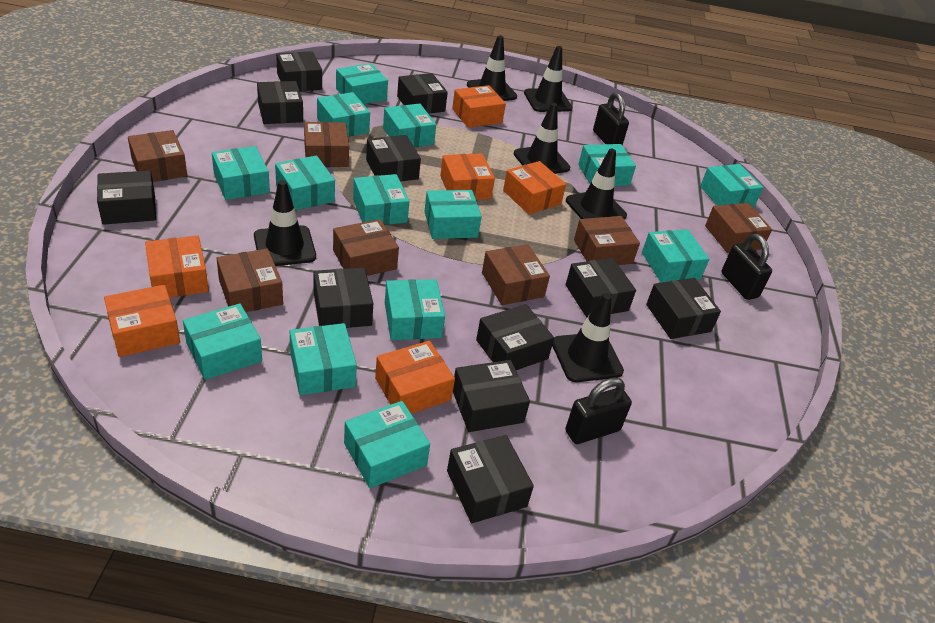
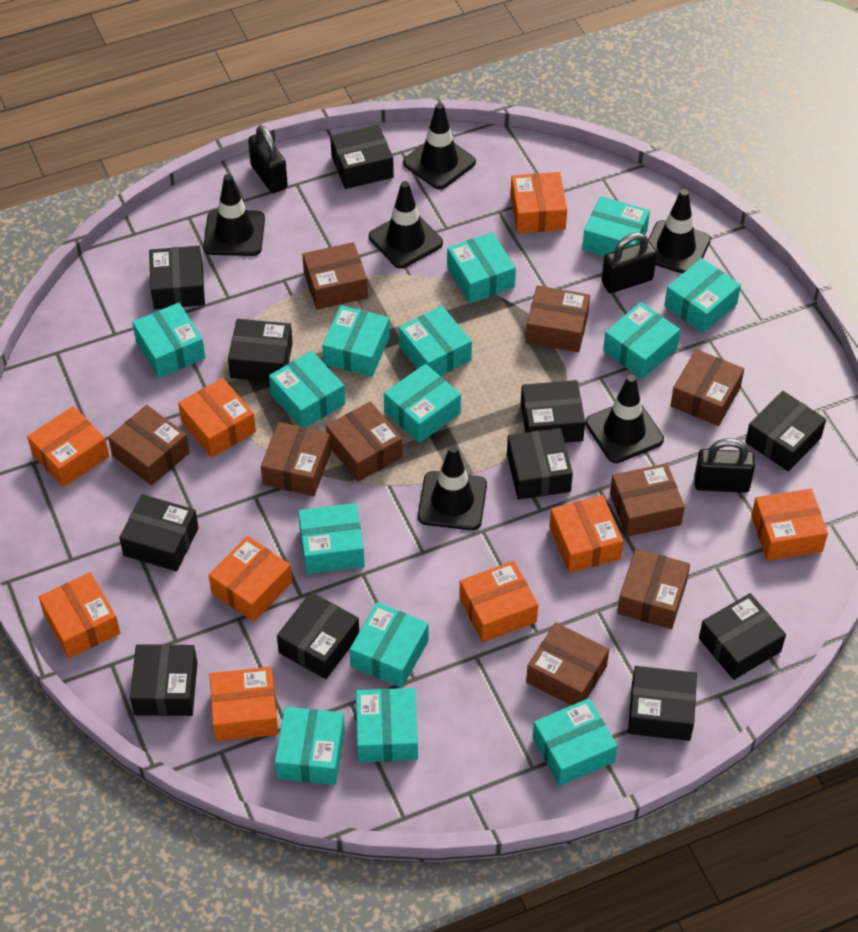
brown box: 7 -> 9
orange box: 6 -> 9

